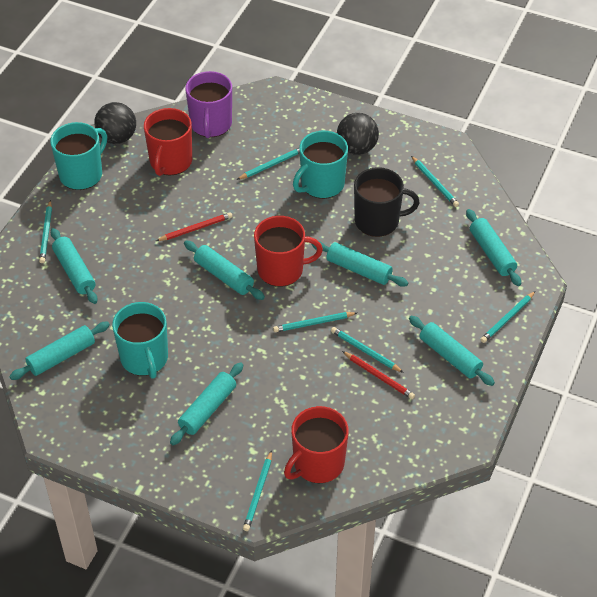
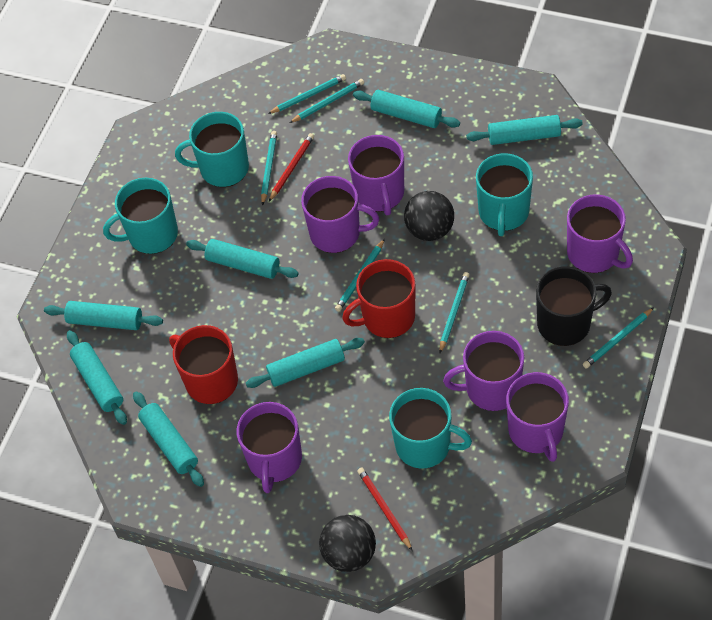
purple mug: 1 -> 6
red mug: 3 -> 2
turquoise mug: 3 -> 4
turquoise pencil: 7 -> 6

